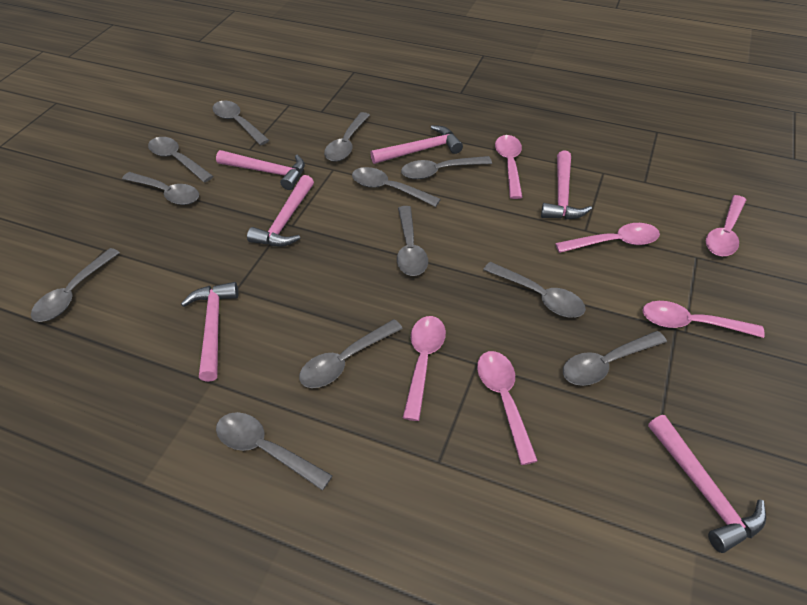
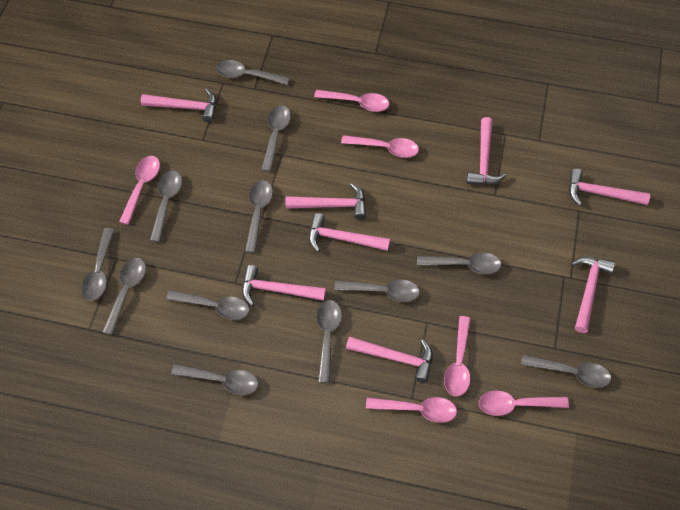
pink hammer: 6 -> 8

